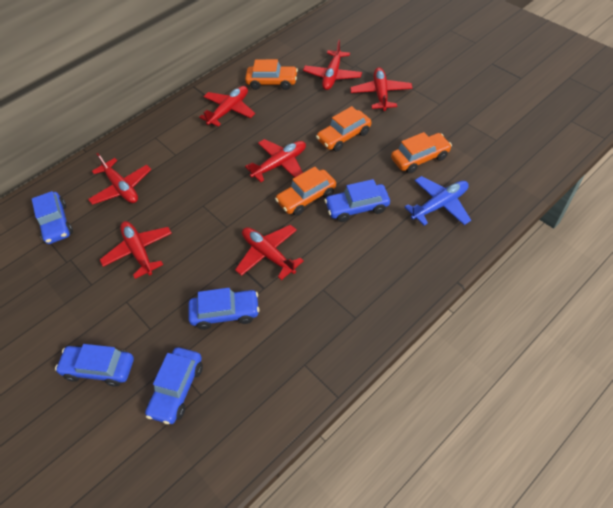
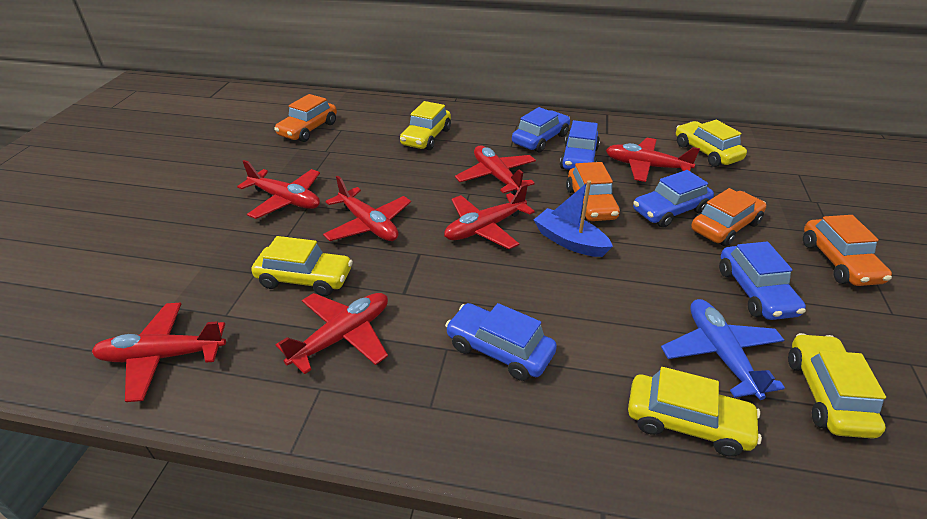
blue boat: 0 -> 1
yellow car: 0 -> 5

